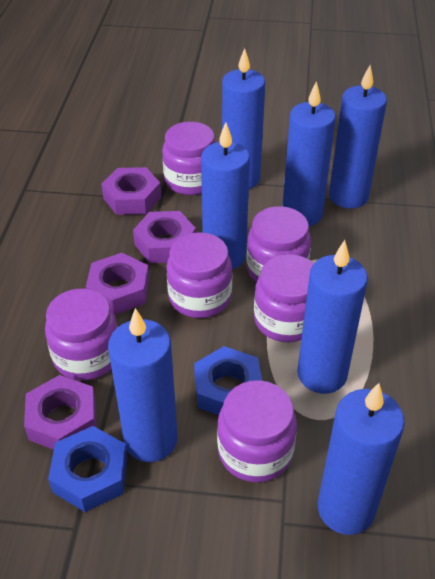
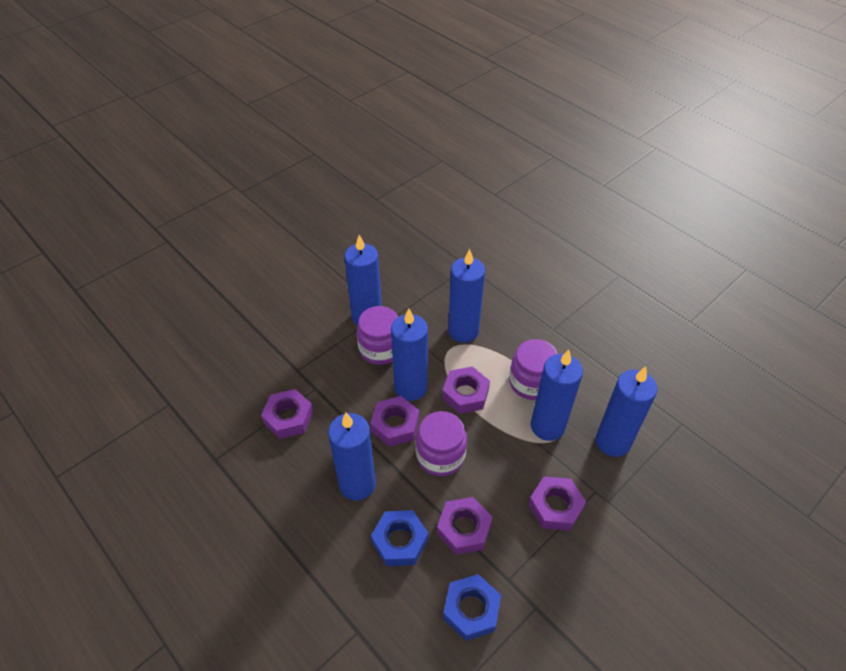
blue candle: 7 -> 6
purple jar: 6 -> 3
purple nut: 4 -> 5

